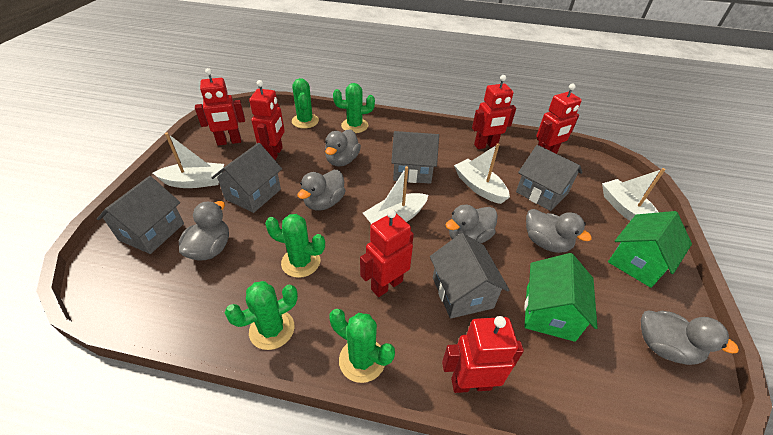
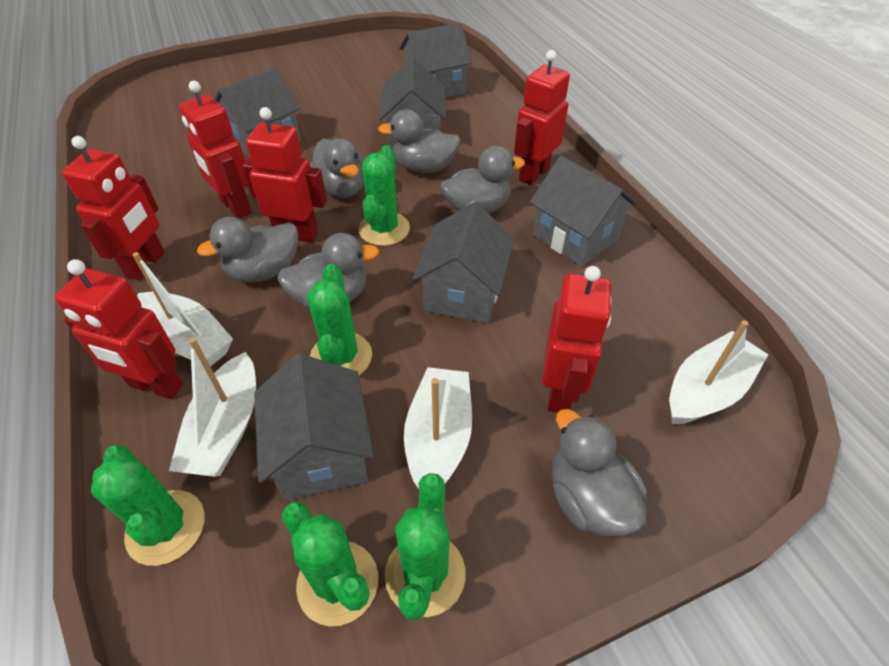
green house: 2 -> 0
grey house: 5 -> 6

